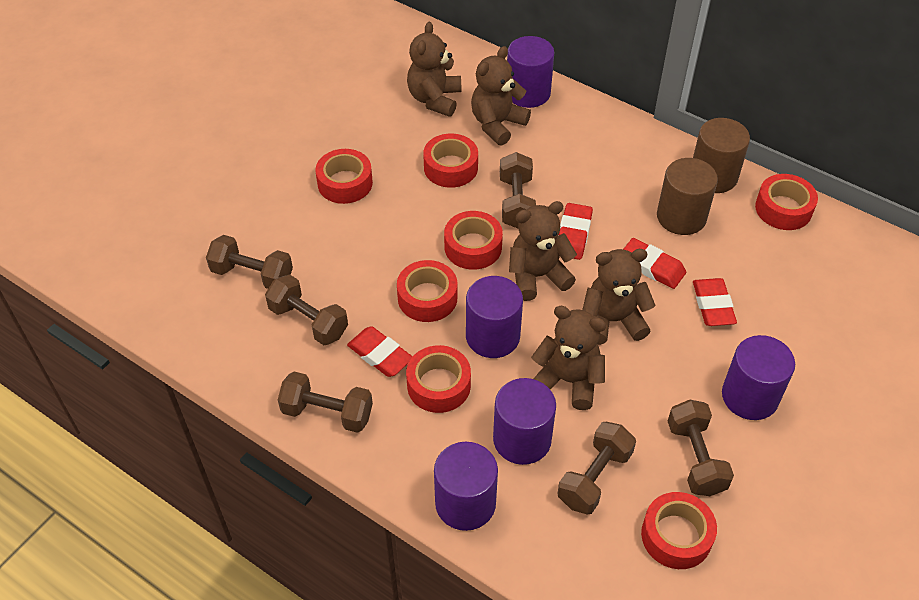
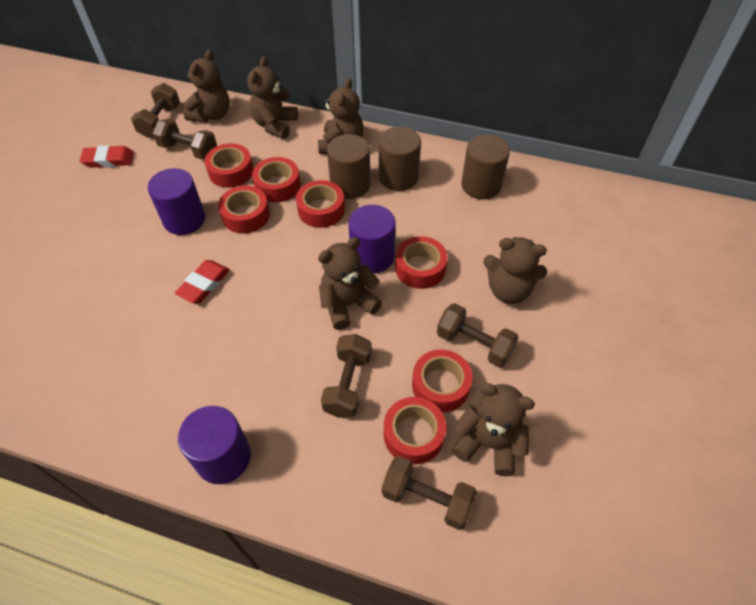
brown cylinder: 2 -> 3
brown dumbbell: 6 -> 5
brown teddy bear: 5 -> 6
purple cylinder: 5 -> 3
red eraser: 4 -> 2

